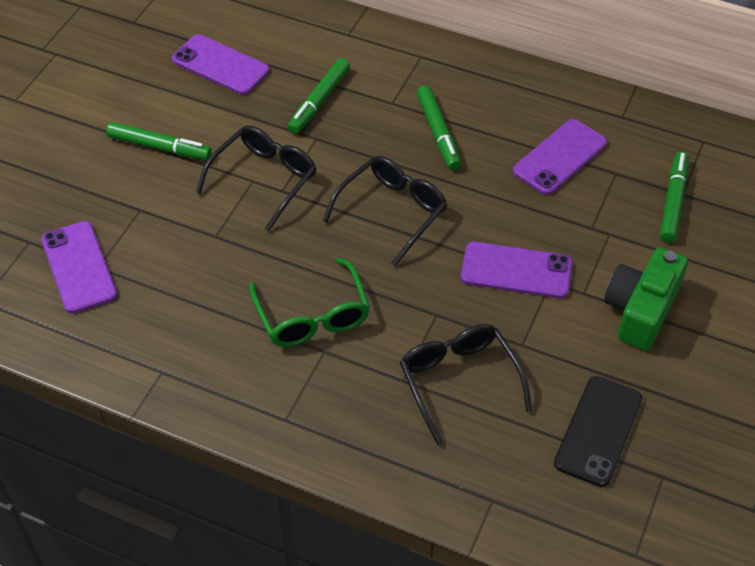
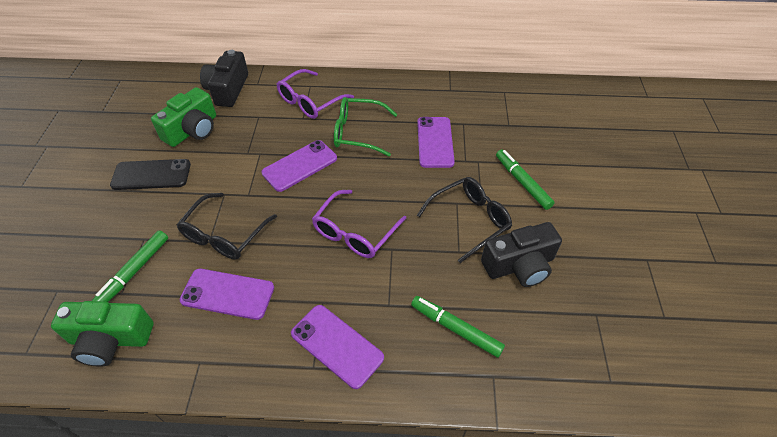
black camera: 0 -> 2
black glasses: 3 -> 2
green camera: 1 -> 2
green marker: 4 -> 3
purple glasses: 0 -> 2

